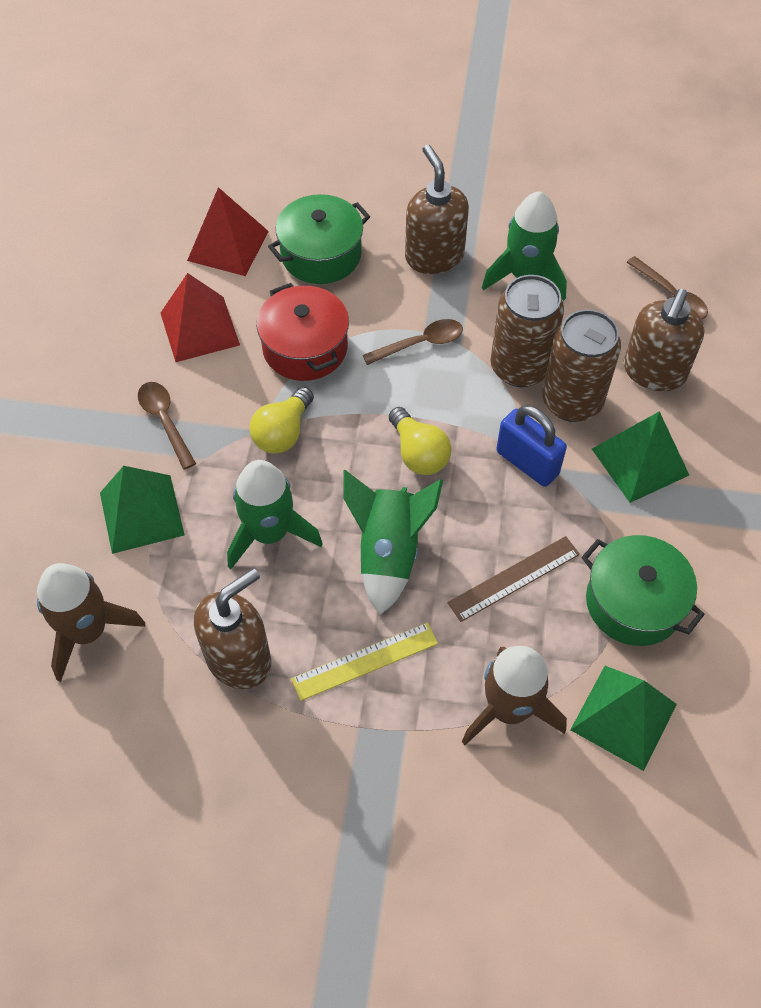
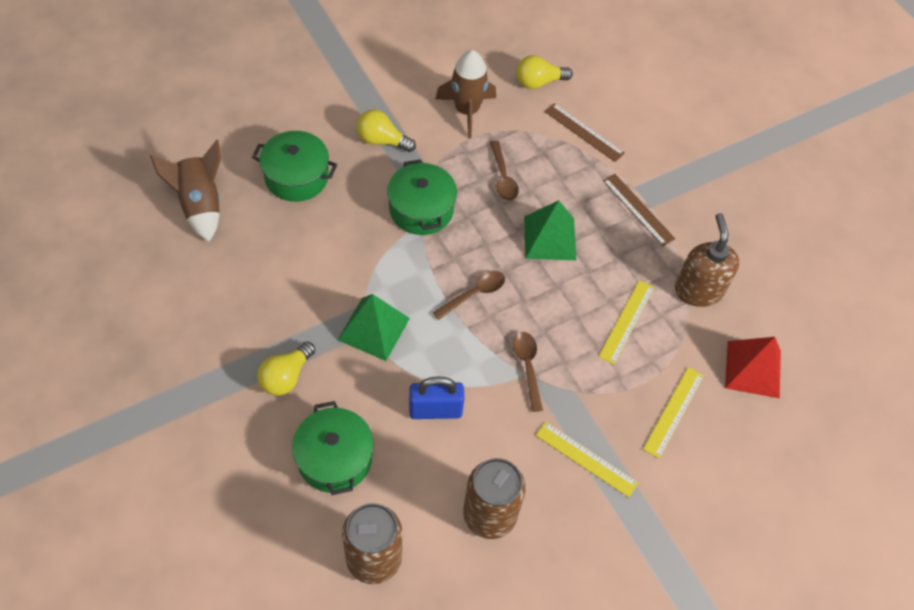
brown ruler: 1 -> 2
brown soap dispenser: 3 -> 1
green pot: 2 -> 3
green pyramid: 3 -> 2
green rocket: 3 -> 0
red pot: 1 -> 0
red pyramid: 2 -> 1
yellow light bulb: 2 -> 3
yellow ruler: 1 -> 3

